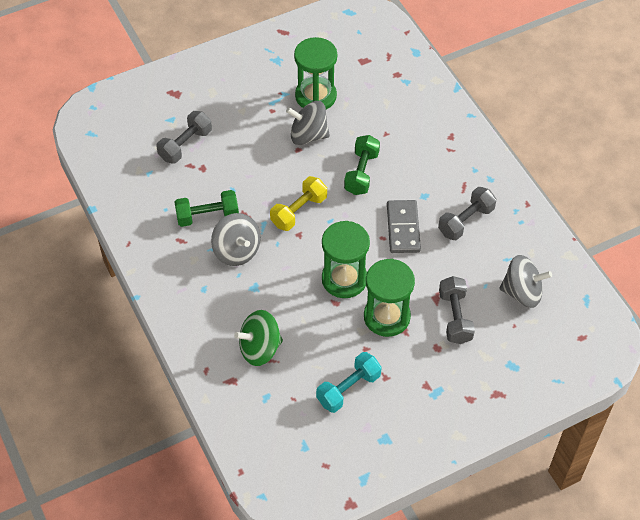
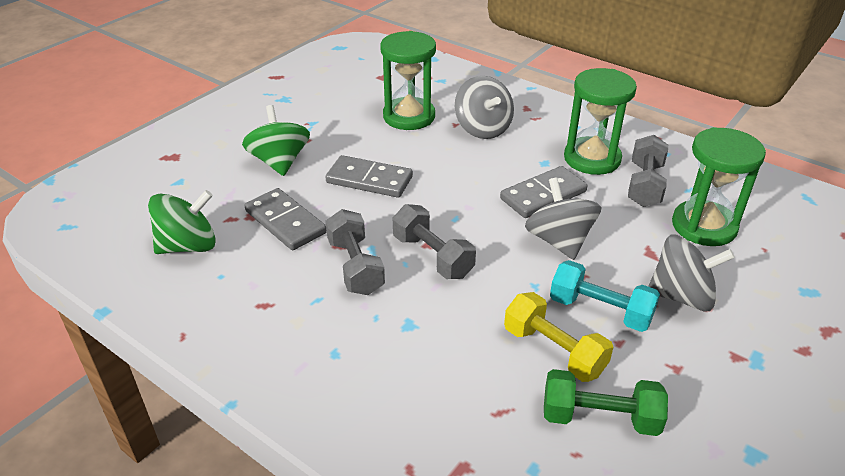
green dumbbell: 2 -> 1
green spinning top: 1 -> 2
grey domino: 1 -> 3

